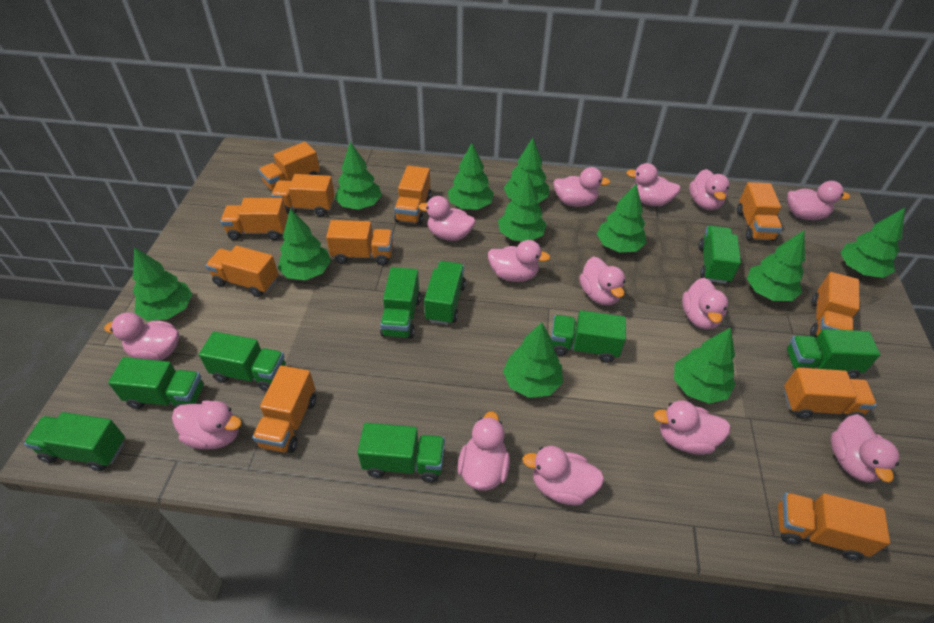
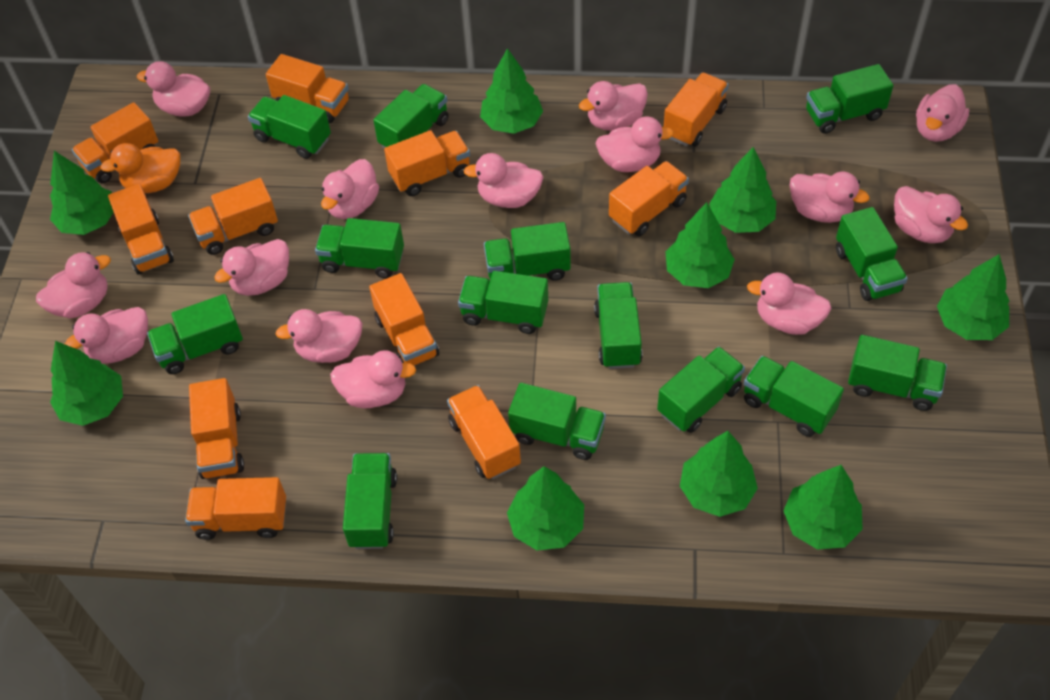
green tree: 11 -> 9
green truck: 9 -> 14
orange duck: 0 -> 1

